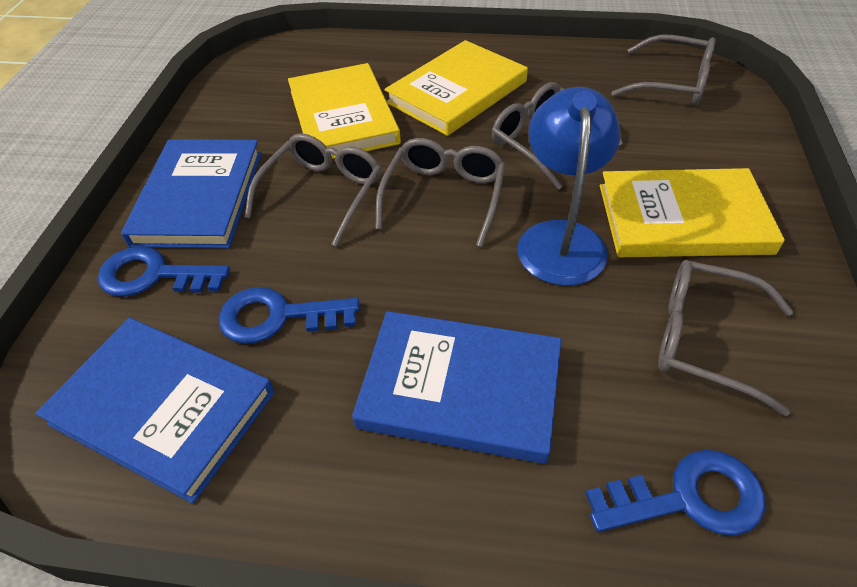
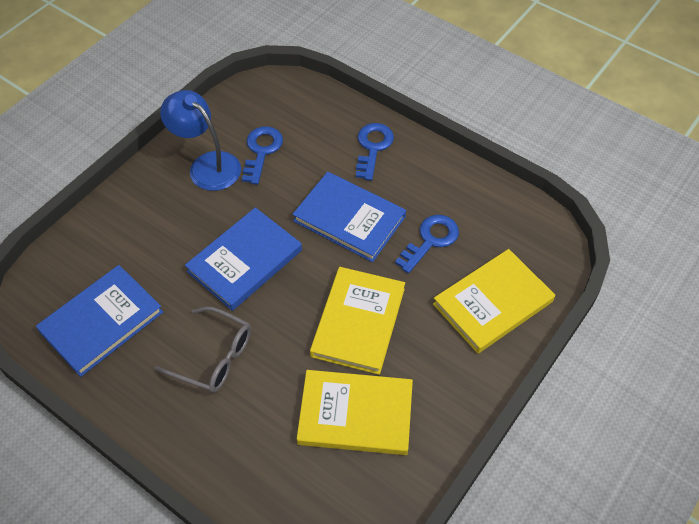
grey glasses: 5 -> 1

